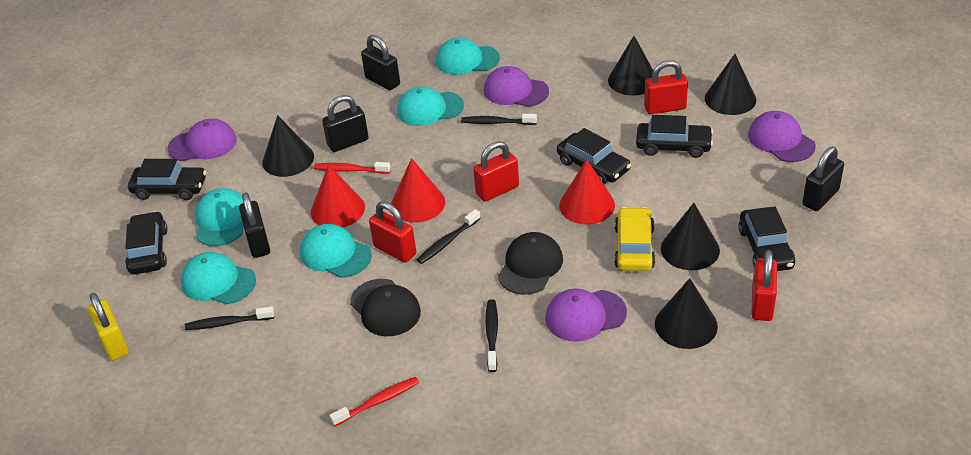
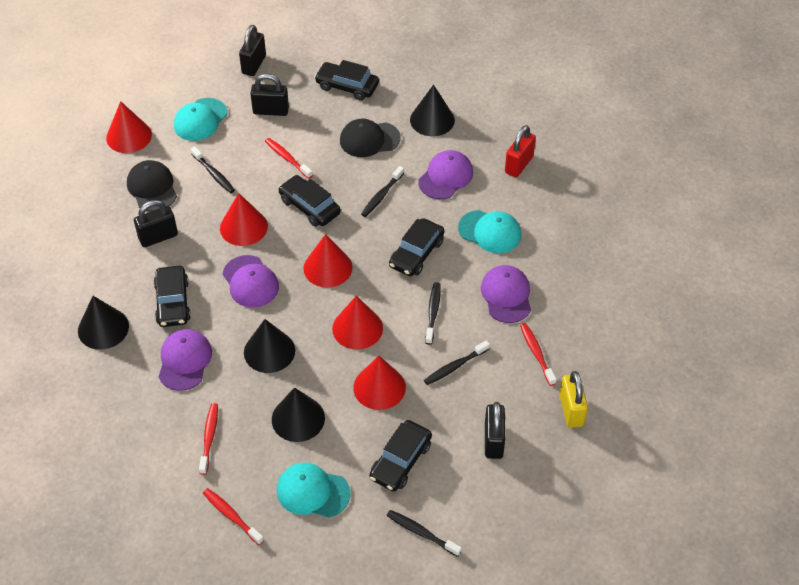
black cone: 5 -> 4
black toothbrush: 4 -> 5
red cone: 3 -> 5
red padlock: 4 -> 1
red toothbrush: 2 -> 4
turquoise cap: 5 -> 3
yellow car: 1 -> 0

